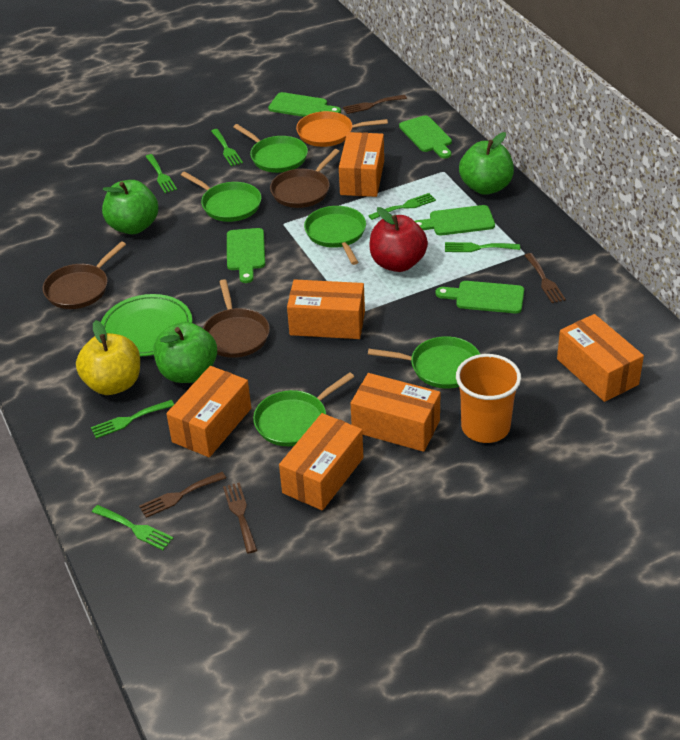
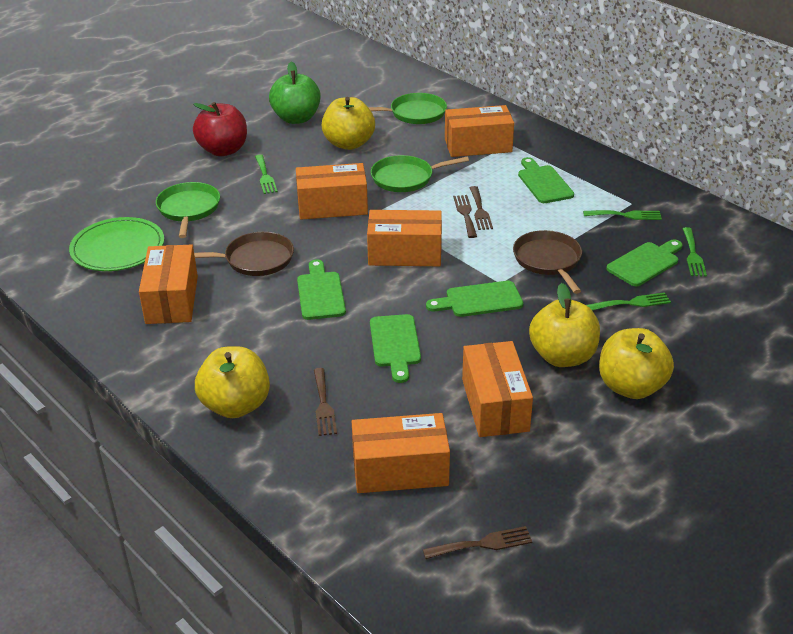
brown pan: 3 -> 2
green apple: 3 -> 1
green fork: 6 -> 4
green pan: 5 -> 3
orange cup: 1 -> 0
orange pan: 1 -> 0
yellow apple: 1 -> 4

